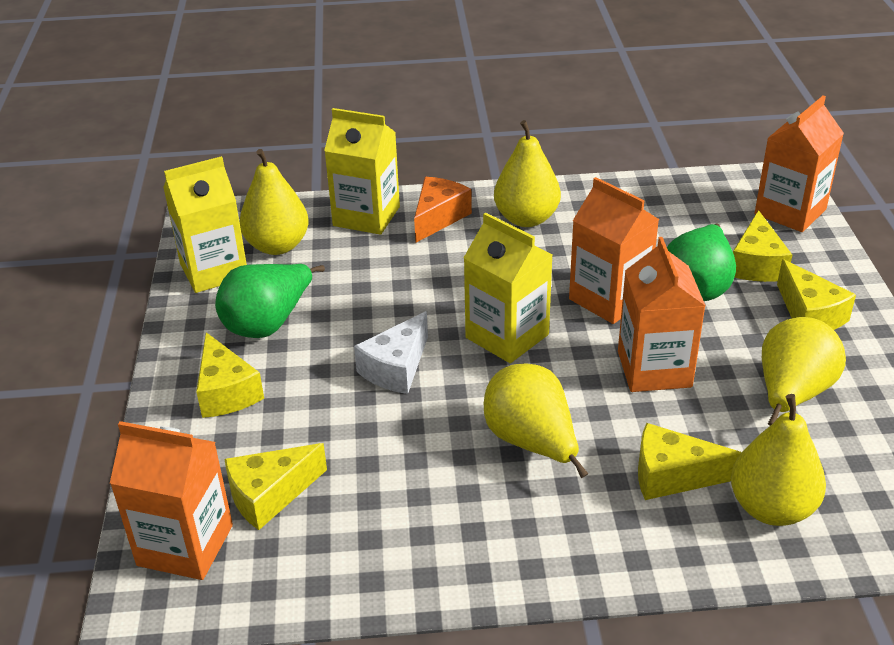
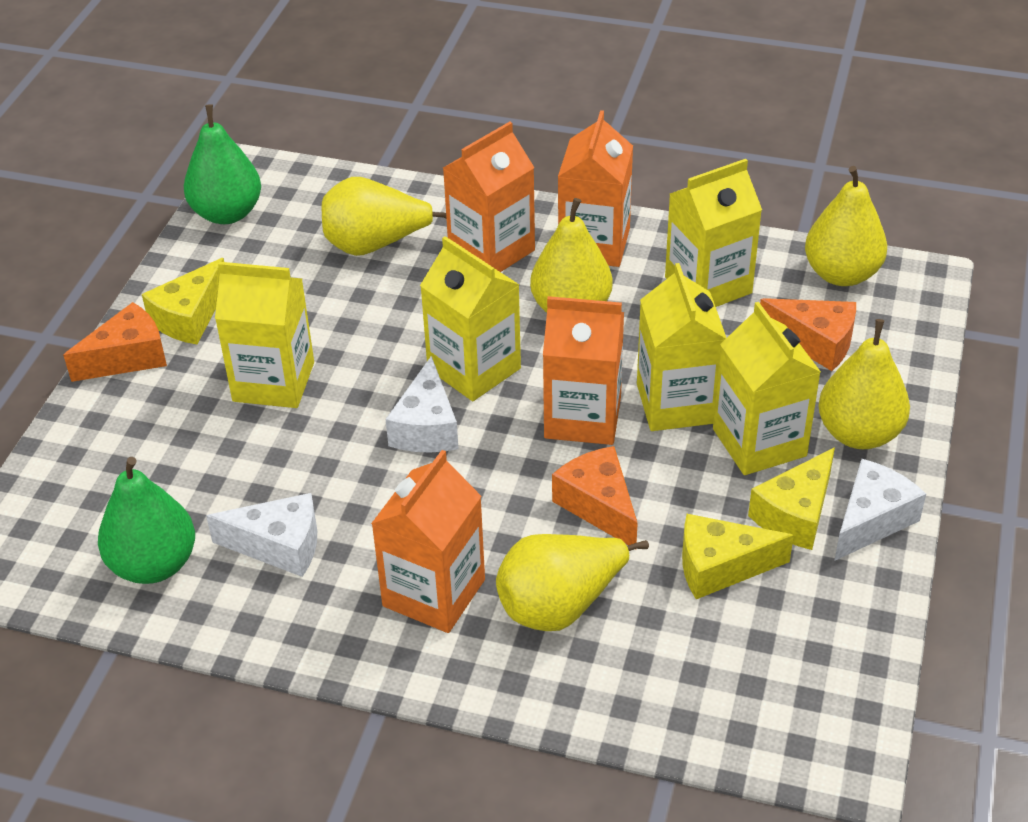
orange cheese: 1 -> 3
white cheese: 1 -> 3
yellow carton: 3 -> 5
yellow cheese: 5 -> 3

